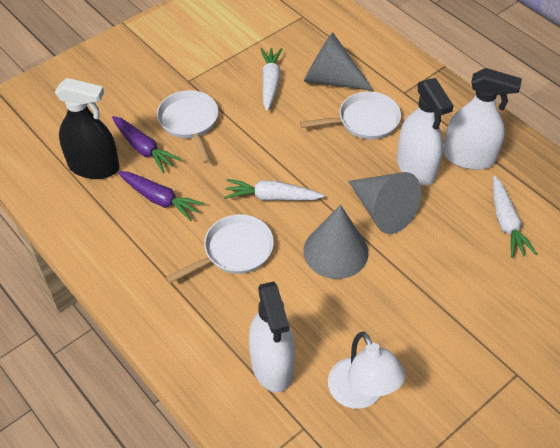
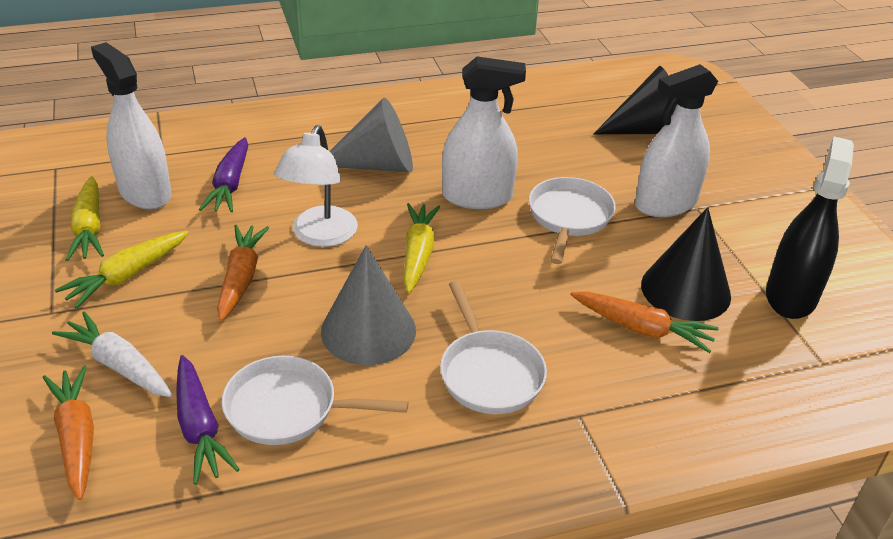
black cone: 0 -> 2
grey cone: 3 -> 2
orange carrot: 0 -> 3
white carrot: 3 -> 1
yellow carrot: 0 -> 3

